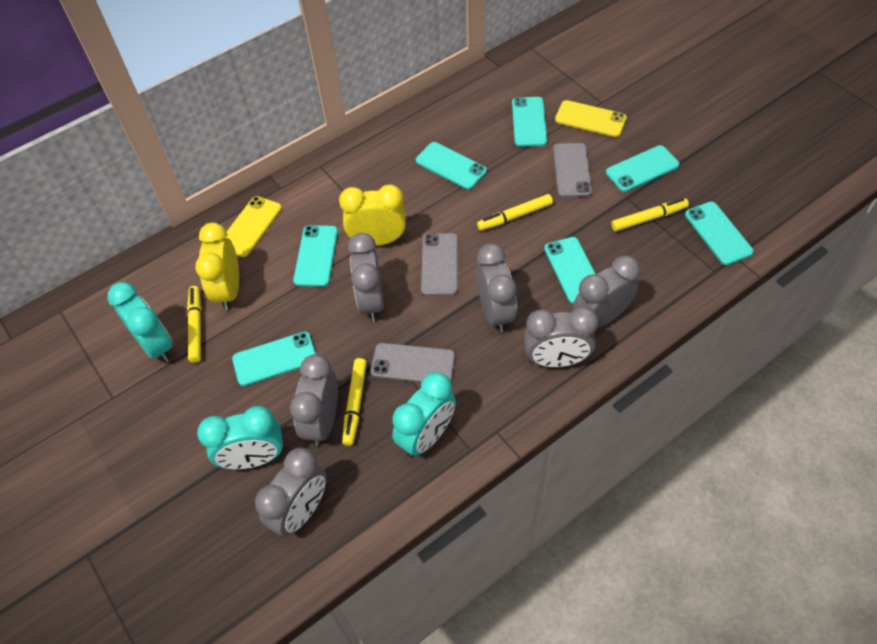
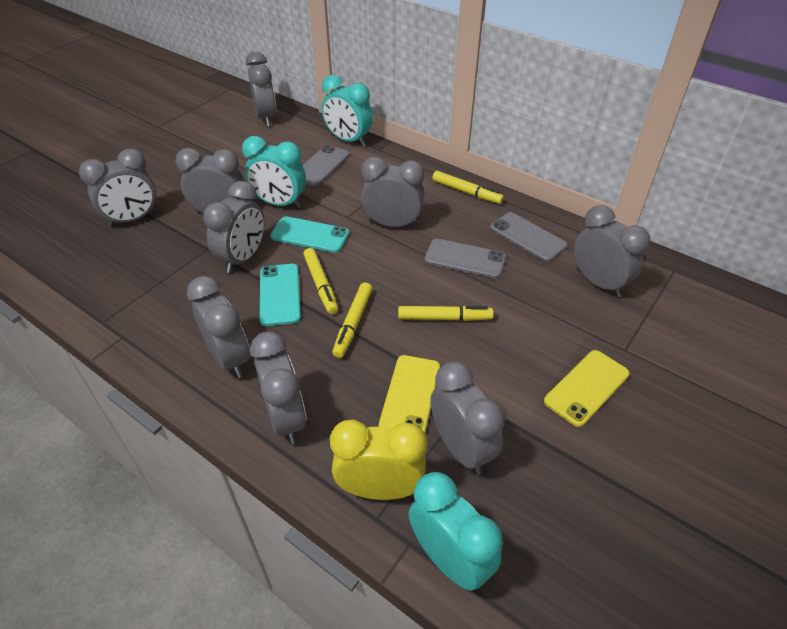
grey clock: 6 -> 9
turquoise phone: 7 -> 2
yellow clock: 2 -> 1

